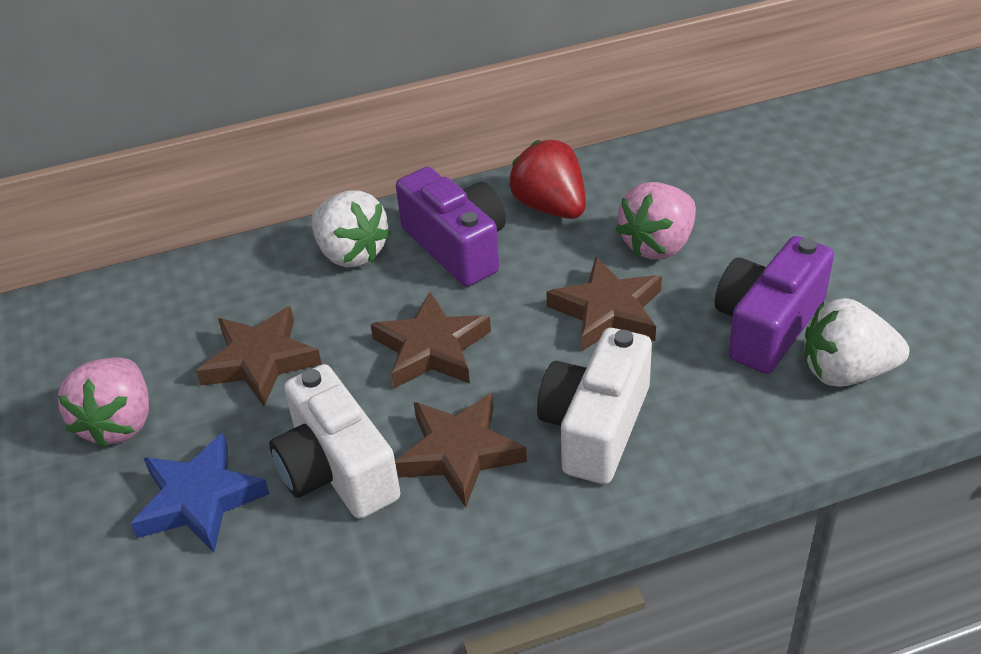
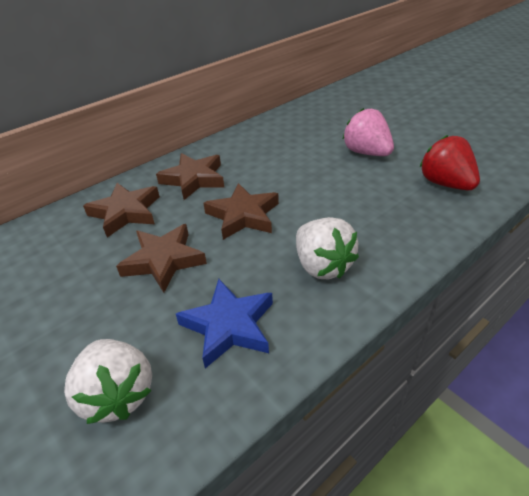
pink strawberry: 2 -> 1
purple camera: 2 -> 0
white camera: 2 -> 0

